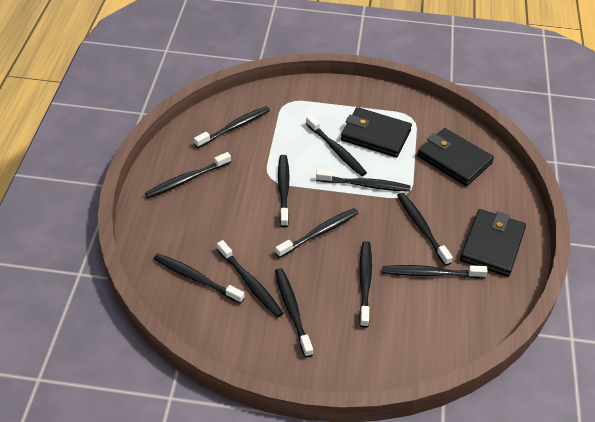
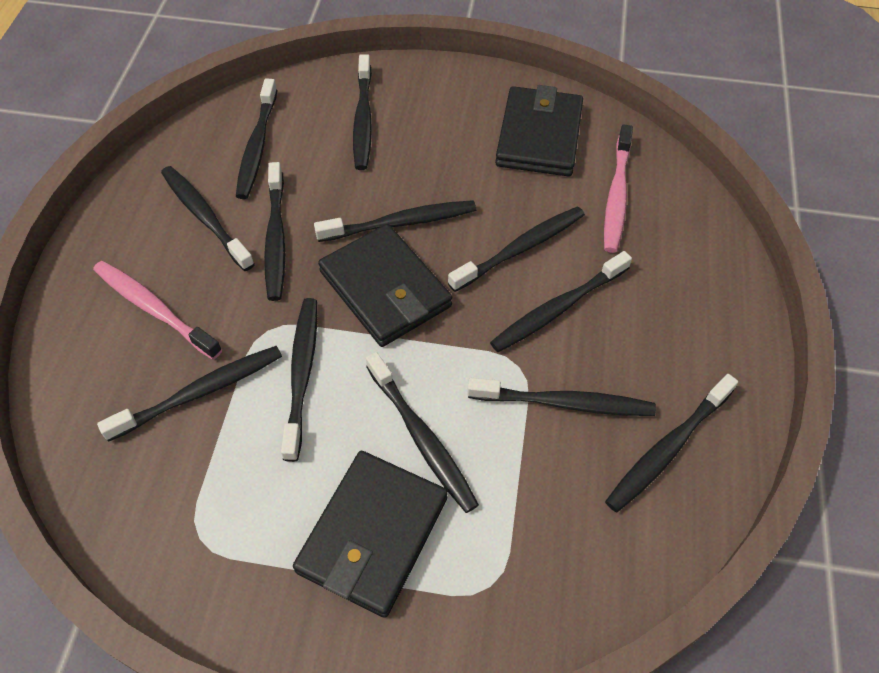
pink toothbrush: 0 -> 2

